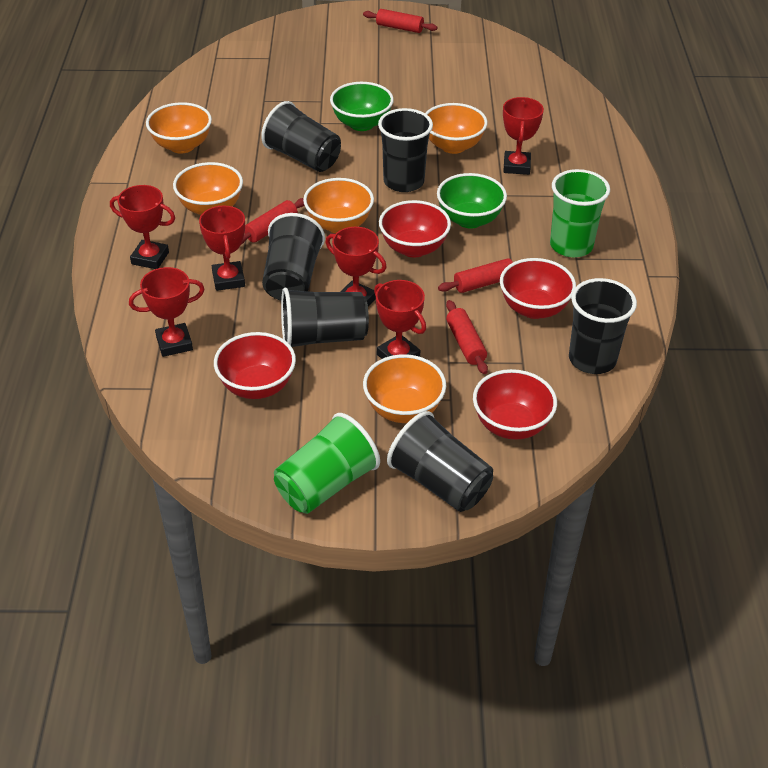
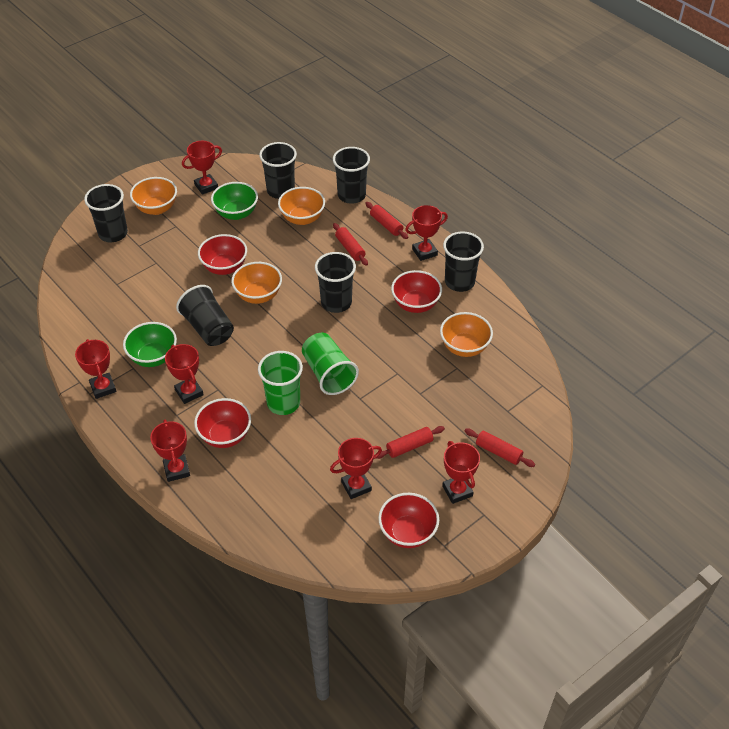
orange bowl: 5 -> 4
red trophy: 6 -> 7

